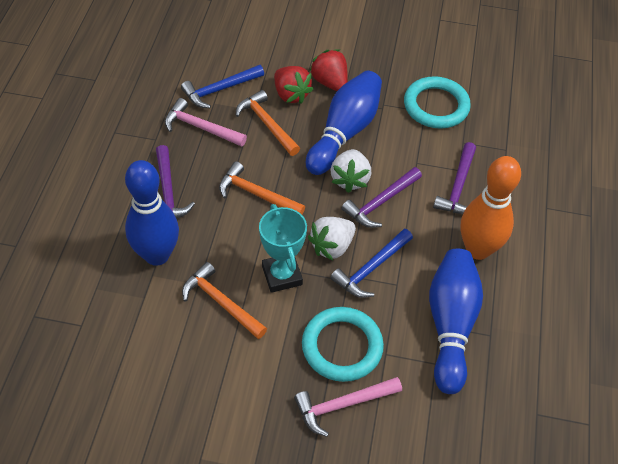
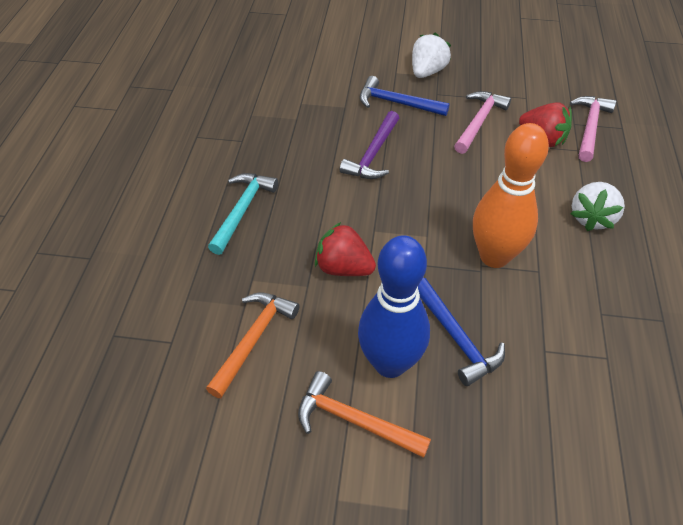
blue bowling pin: 3 -> 1
orange hammer: 3 -> 2
purple hammer: 3 -> 1
turquoise hammer: 0 -> 1
turquoise ring: 2 -> 0
turquoise trophy: 1 -> 0

